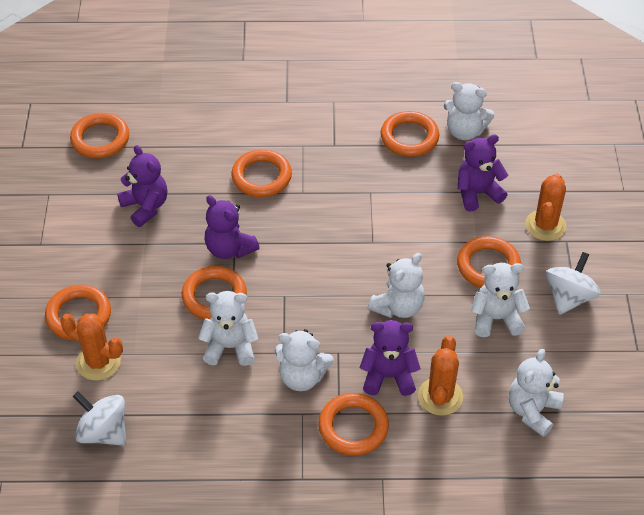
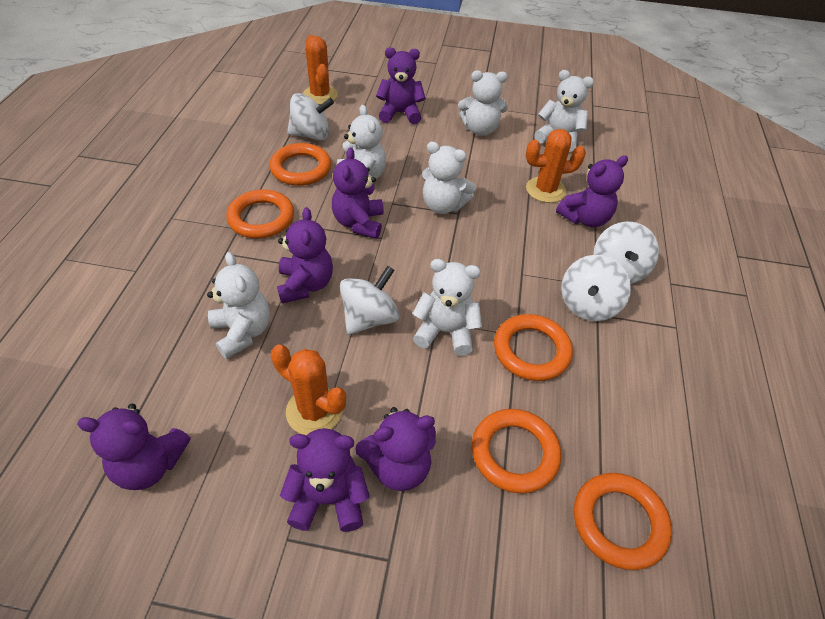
orange ring: 7 -> 5
purple teddy bear: 4 -> 7
white spinning top: 2 -> 4

